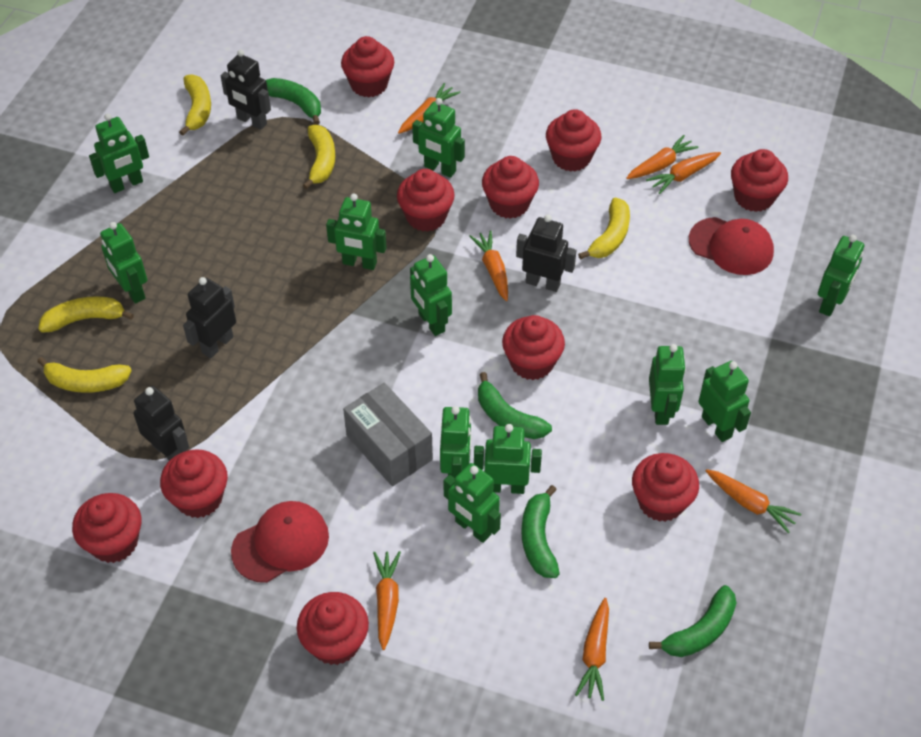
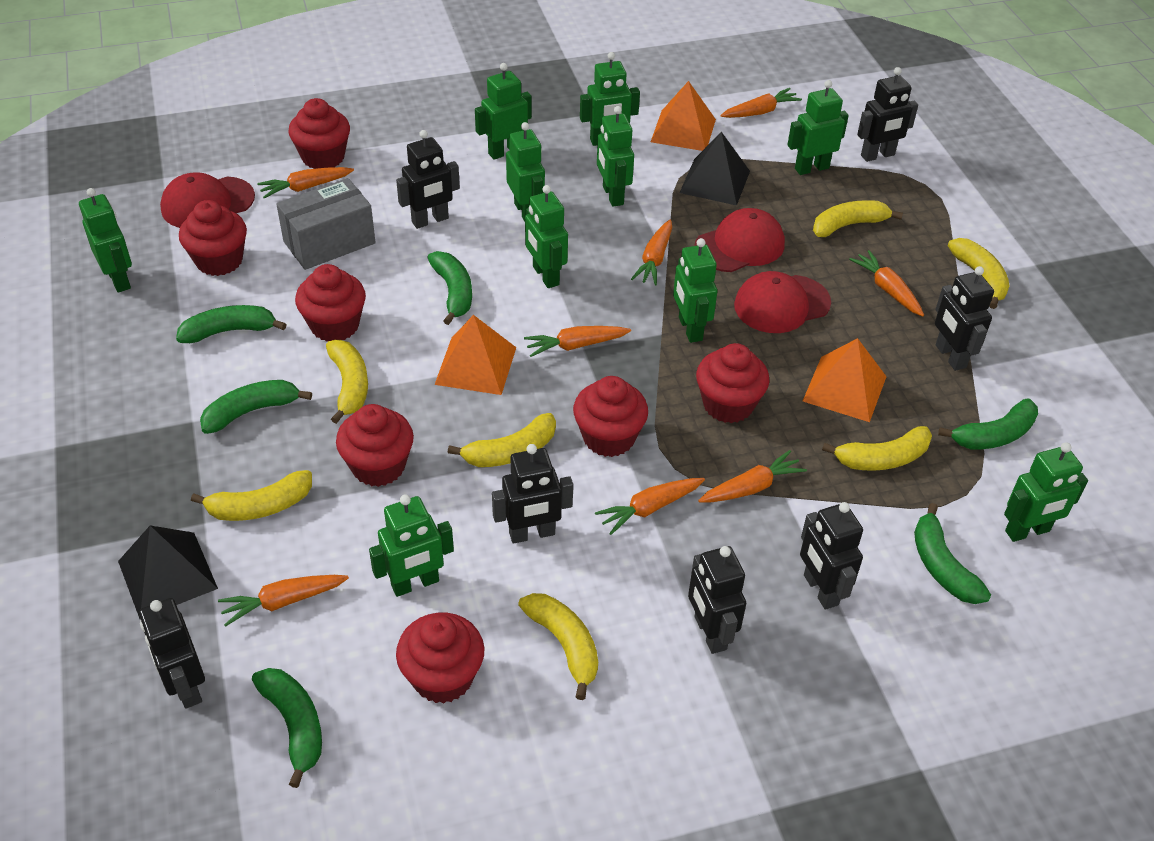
black pyramid: 0 -> 2
black robot: 4 -> 7
green banana: 4 -> 6
green robot: 11 -> 10
orange carrot: 7 -> 8
orange pyramid: 0 -> 3
red cap: 2 -> 3
red cupcake: 10 -> 7
yellow banana: 5 -> 7

